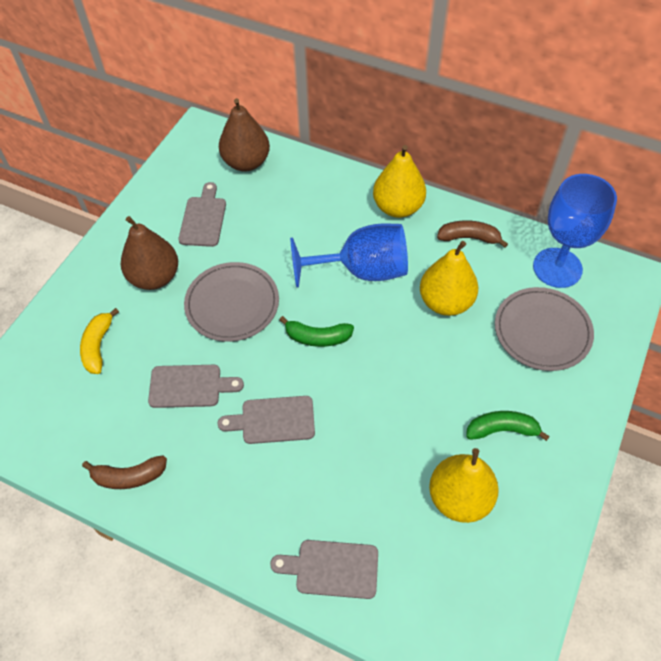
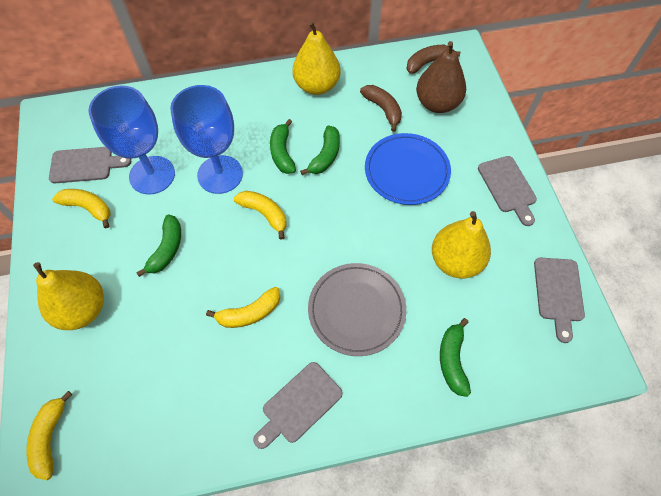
blue plate: 0 -> 1
brown pear: 2 -> 1
green banana: 2 -> 4
grey plate: 2 -> 1
yellow banana: 1 -> 4

